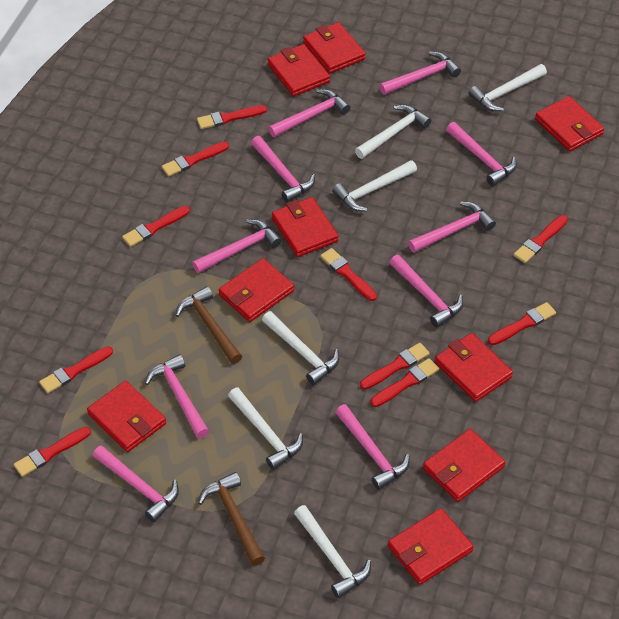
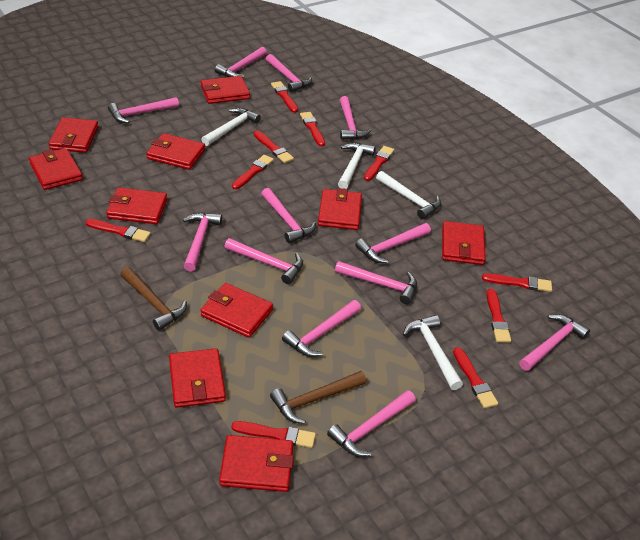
pink hammer: 10 -> 12
red wallet: 9 -> 10
white hammer: 6 -> 4

